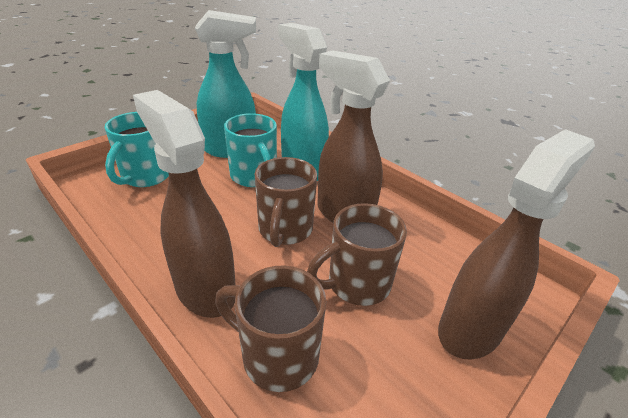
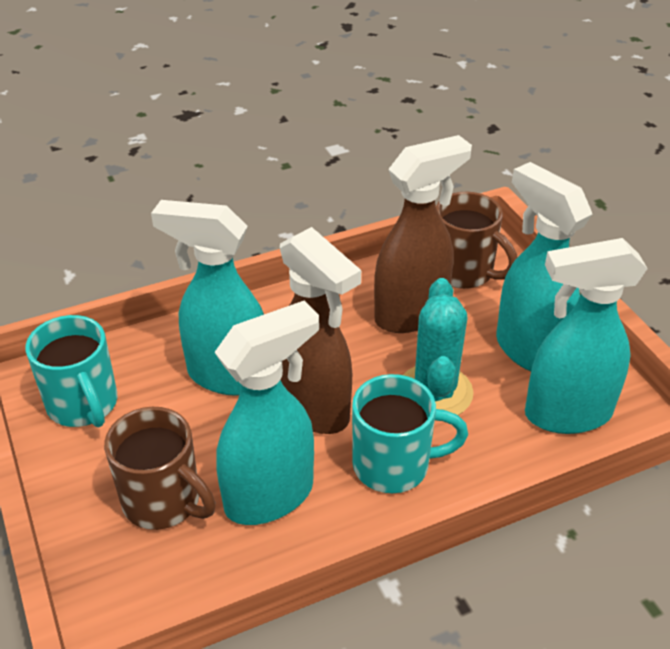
brown mug: 3 -> 2
brown spray bottle: 3 -> 2
turquoise cactus: 0 -> 1
turquoise spray bottle: 2 -> 4

